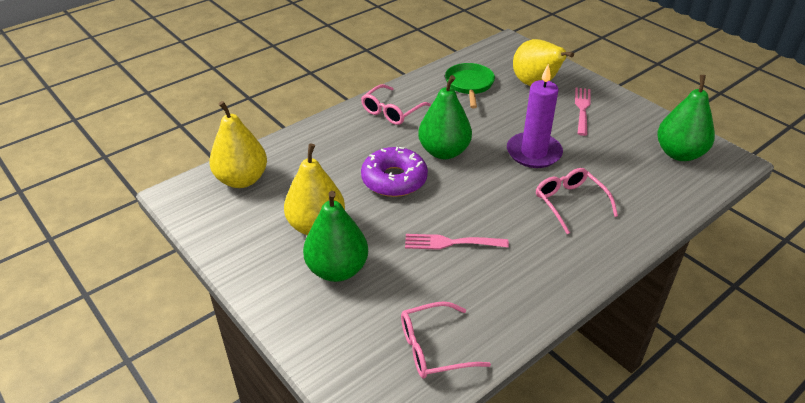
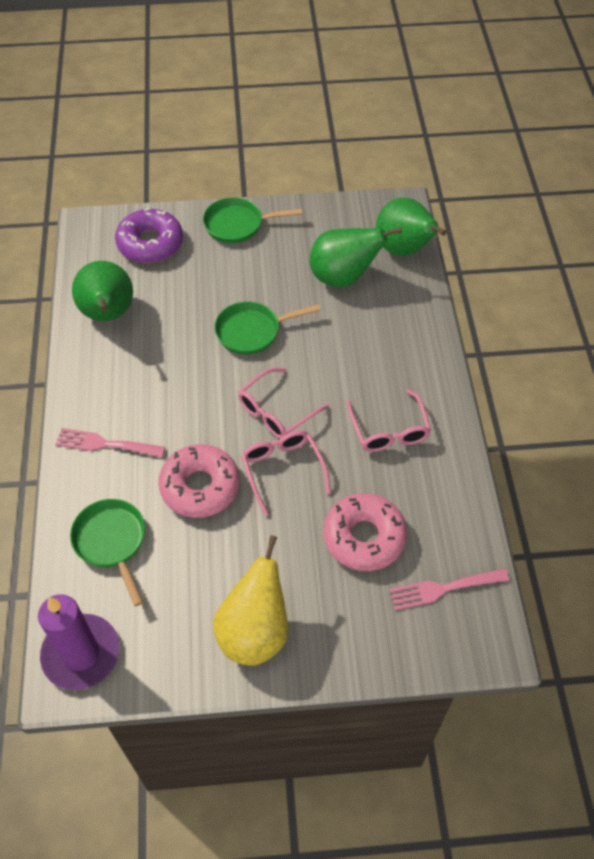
green pan: 1 -> 3
pink donut: 0 -> 2
yellow pear: 3 -> 1

